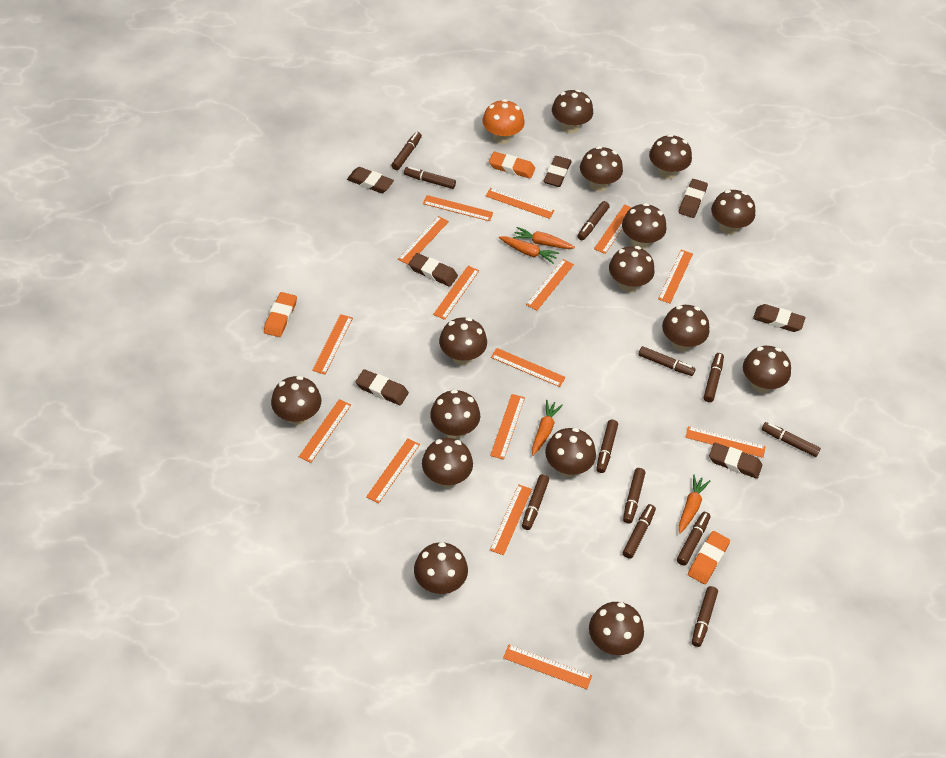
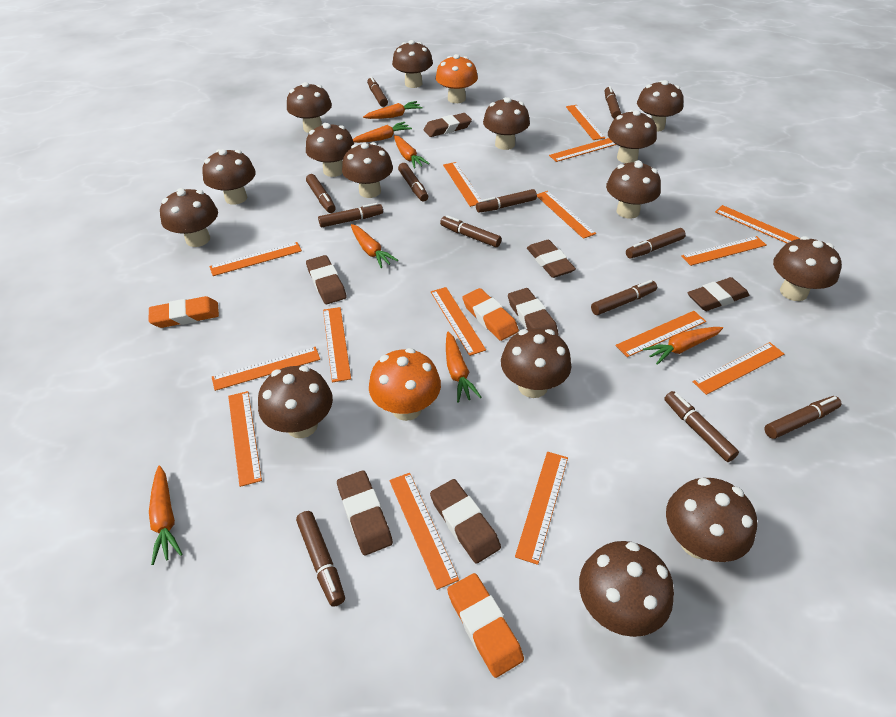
orange carrot: 4 -> 7
orange mushroom: 1 -> 2

